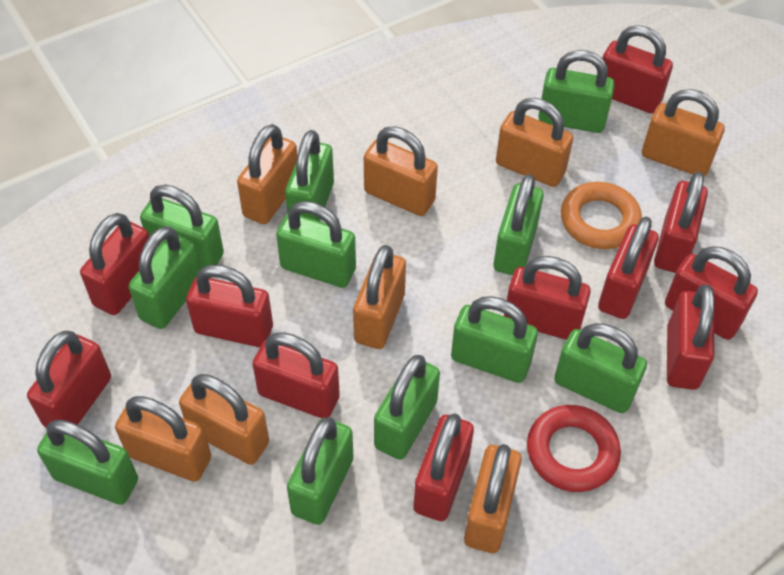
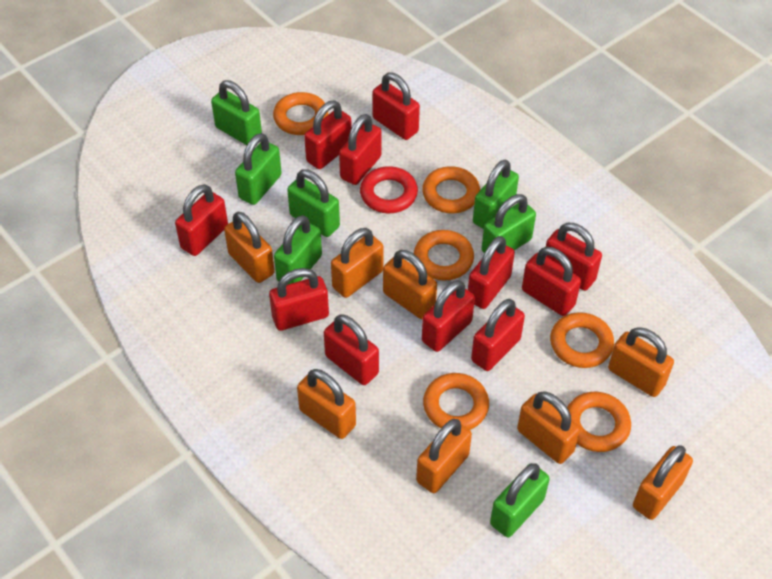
green padlock: 11 -> 7
orange ring: 1 -> 6

